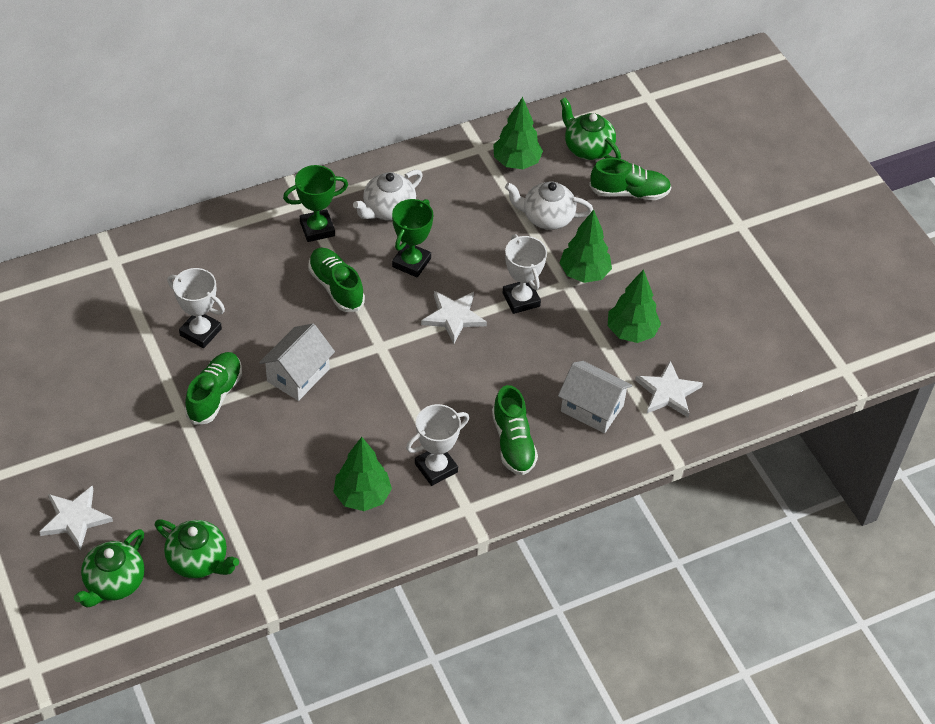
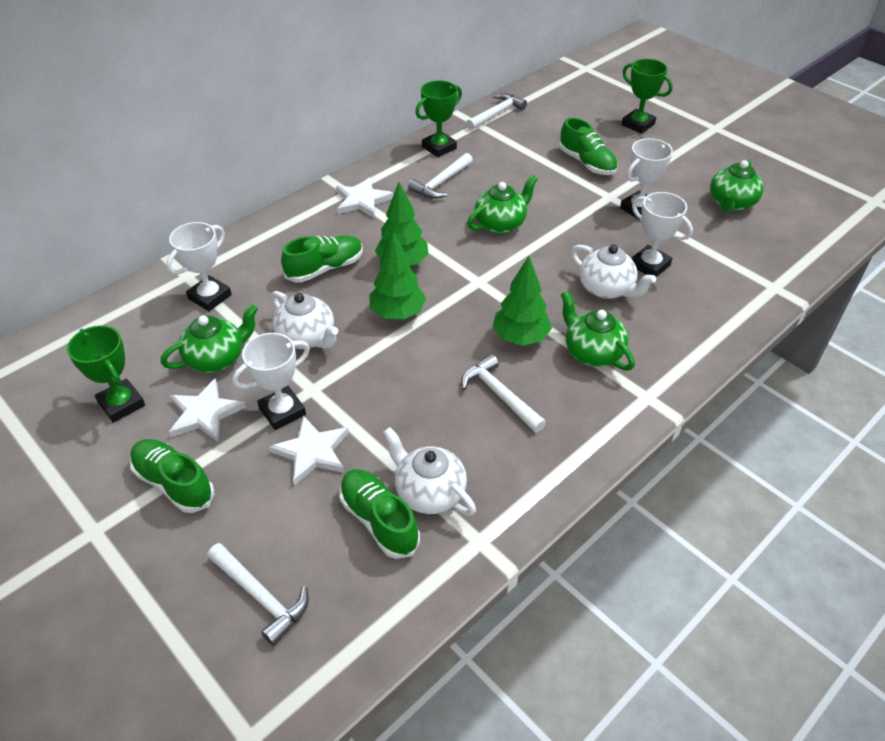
green teapot: 3 -> 4
green tree: 4 -> 3
green trophy: 2 -> 3
white hammer: 0 -> 4
white house: 2 -> 0
white teapot: 2 -> 3
white trophy: 3 -> 4

